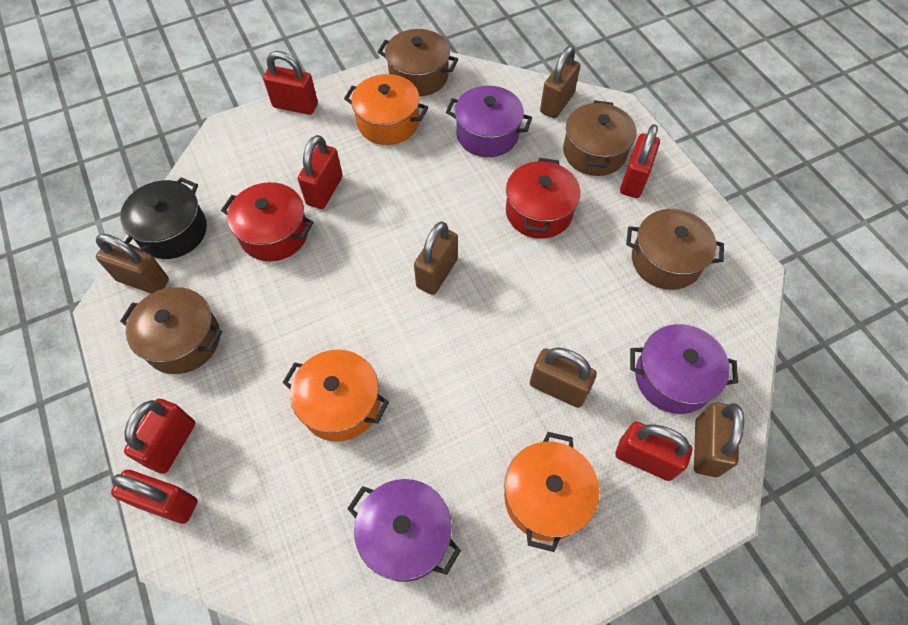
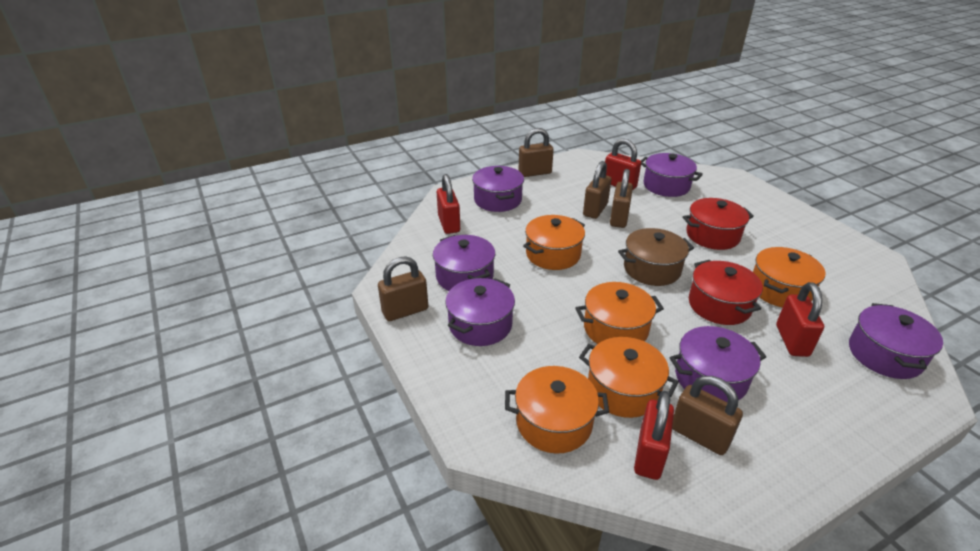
black pot: 1 -> 0
brown pot: 4 -> 1
orange pot: 3 -> 5
purple pot: 3 -> 6
red padlock: 6 -> 4

